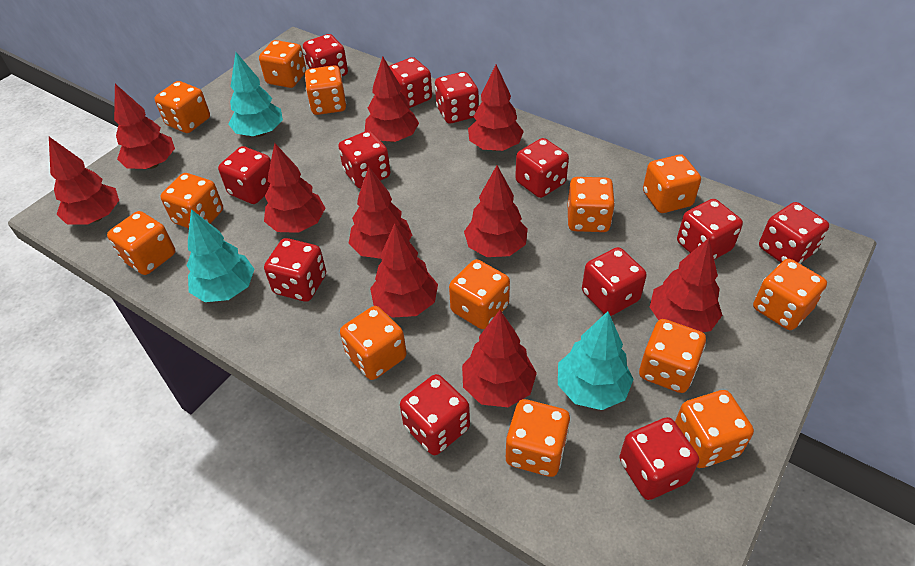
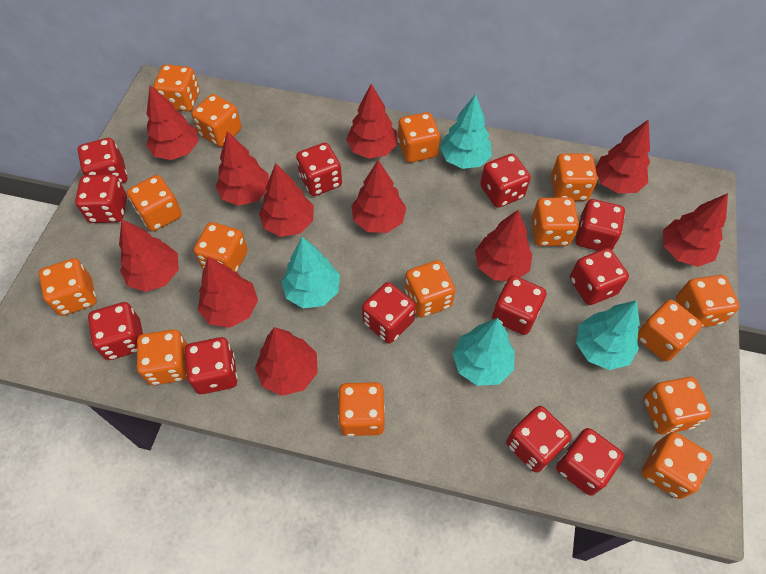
orange dice: 13 -> 15
red tree: 10 -> 11
turquoise tree: 3 -> 4

